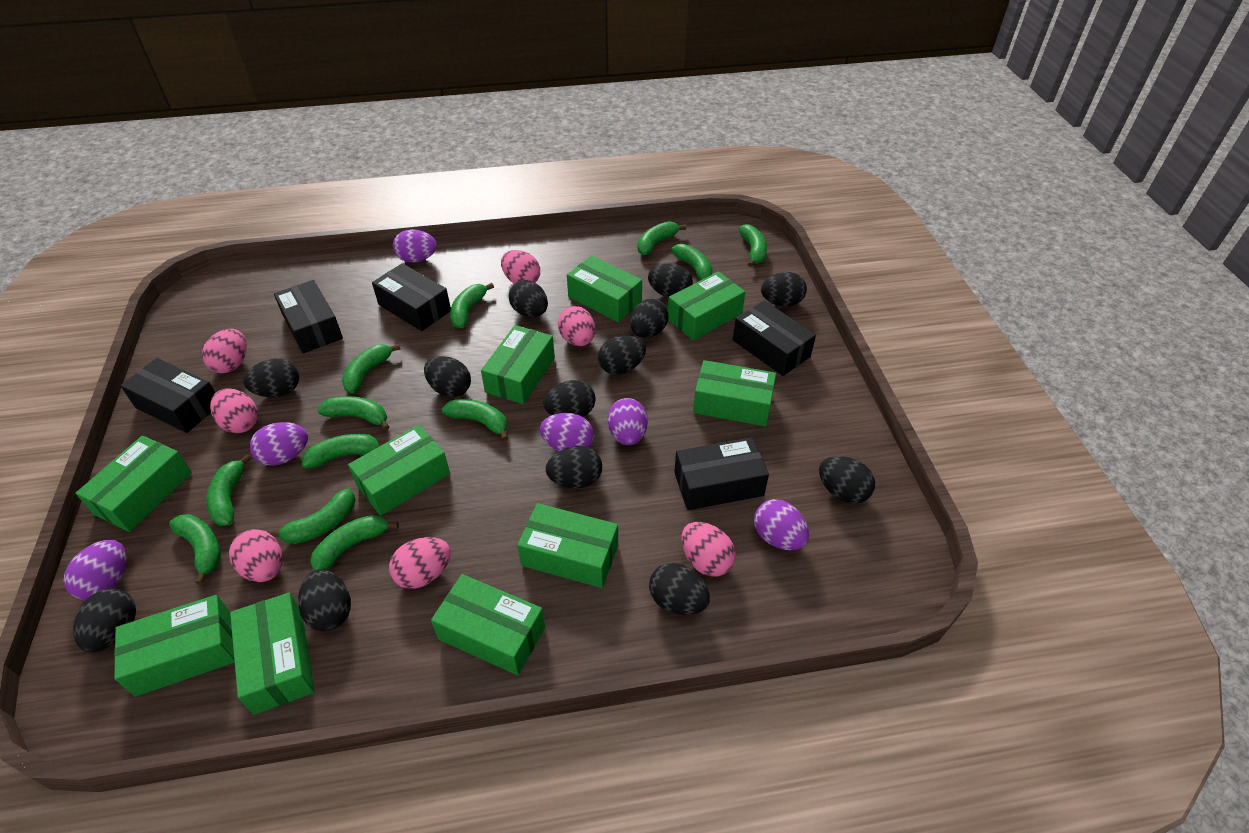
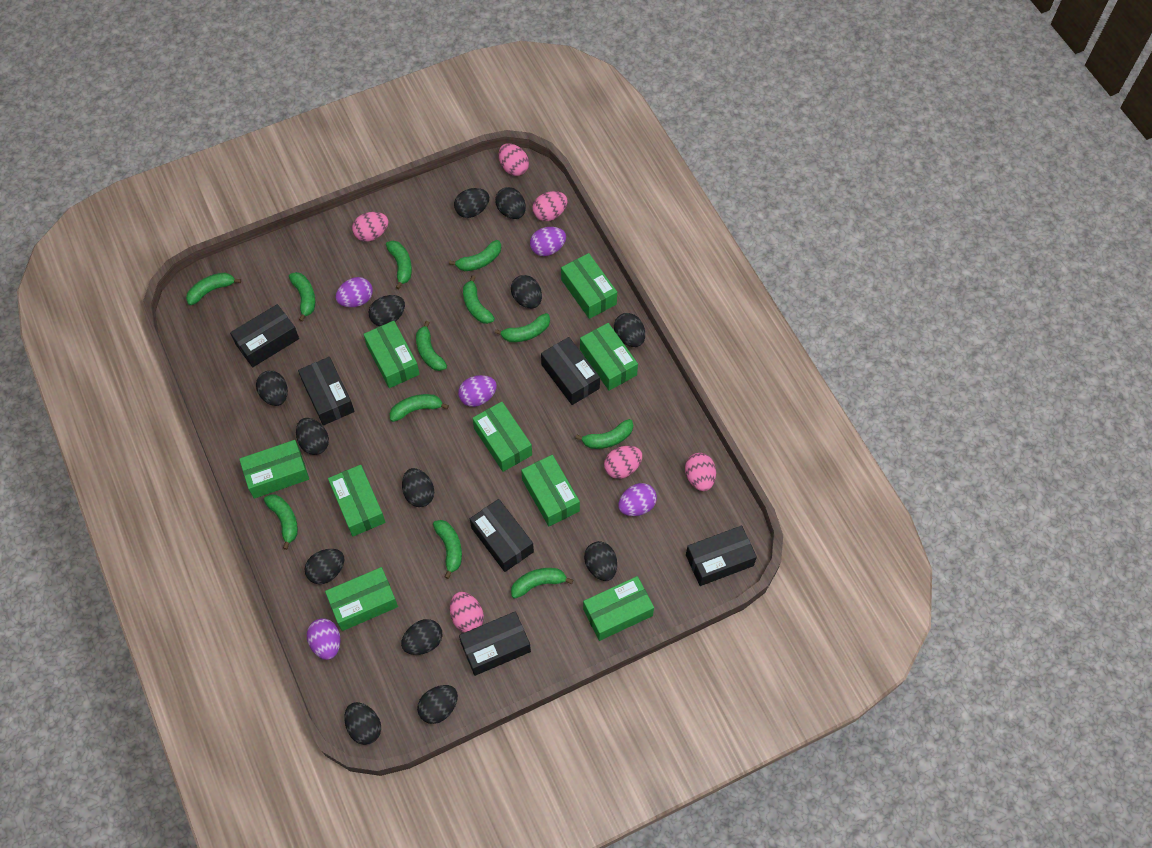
black box: 5 -> 6
green box: 10 -> 9
pink egg: 7 -> 6
purple egg: 6 -> 5

